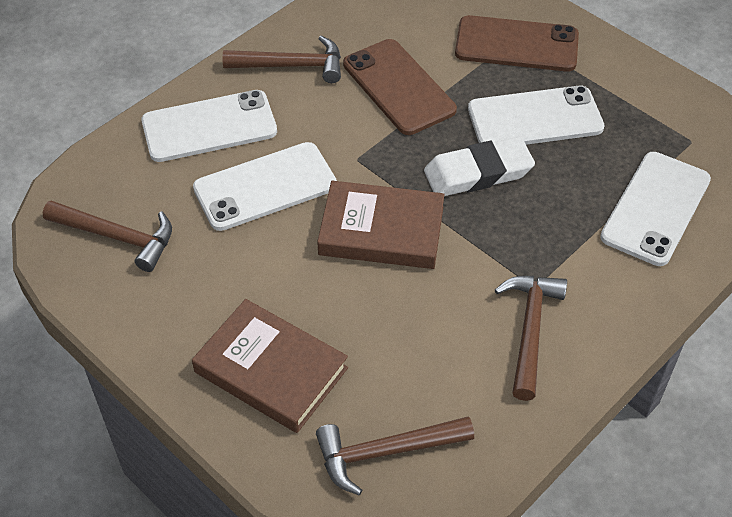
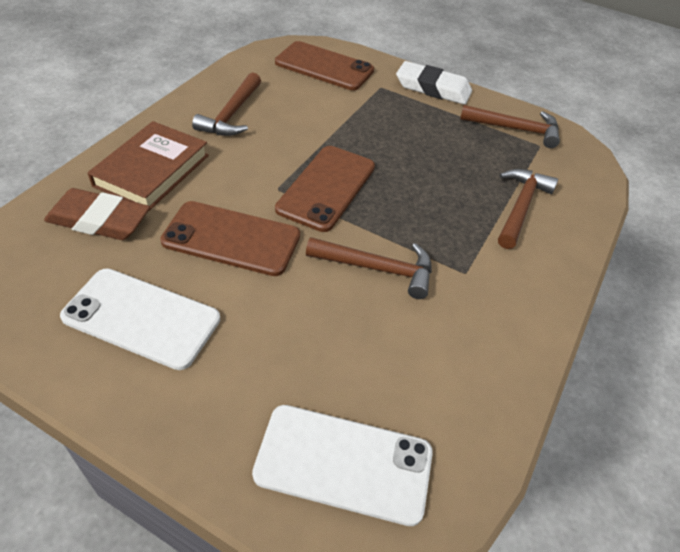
brown book: 2 -> 1
brown eraser: 0 -> 1
brown phone: 2 -> 3
white phone: 4 -> 2

